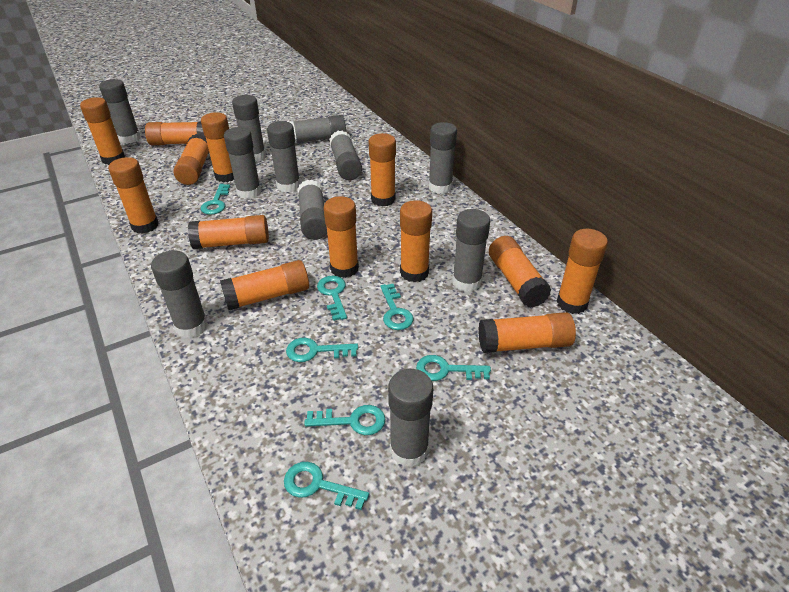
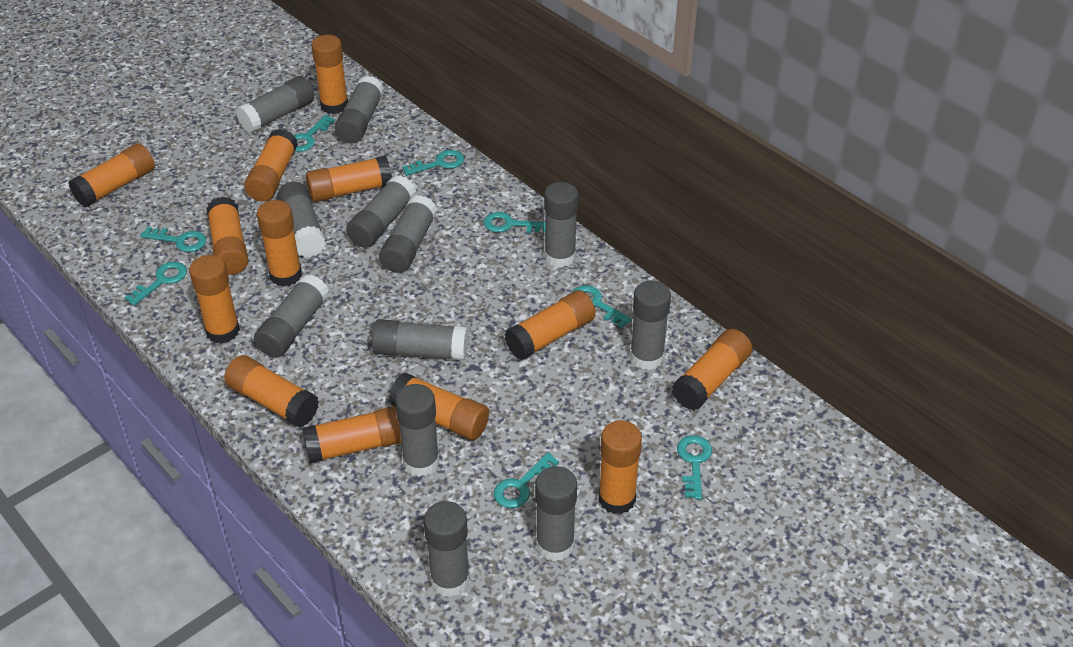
grey glue stick: 11 -> 12
turquoise key: 7 -> 8

